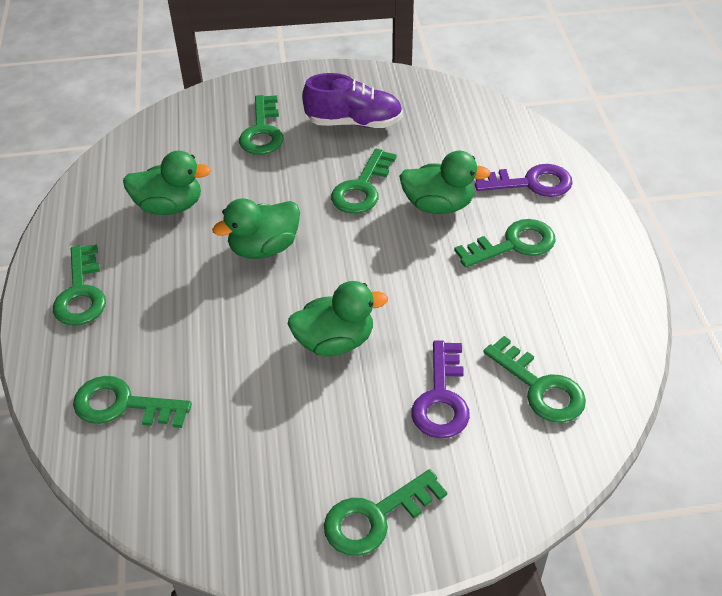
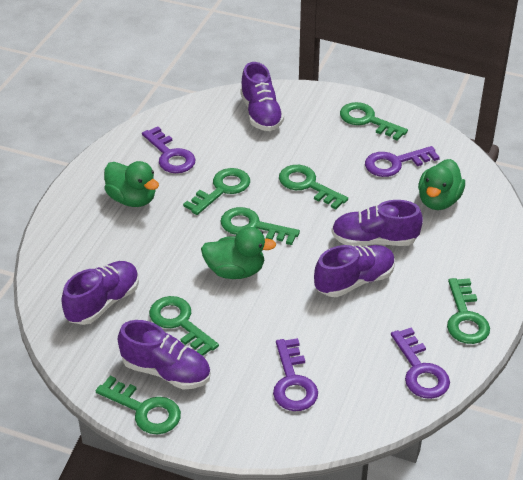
green duck: 4 -> 3
purple key: 2 -> 4
purple shoe: 1 -> 5

